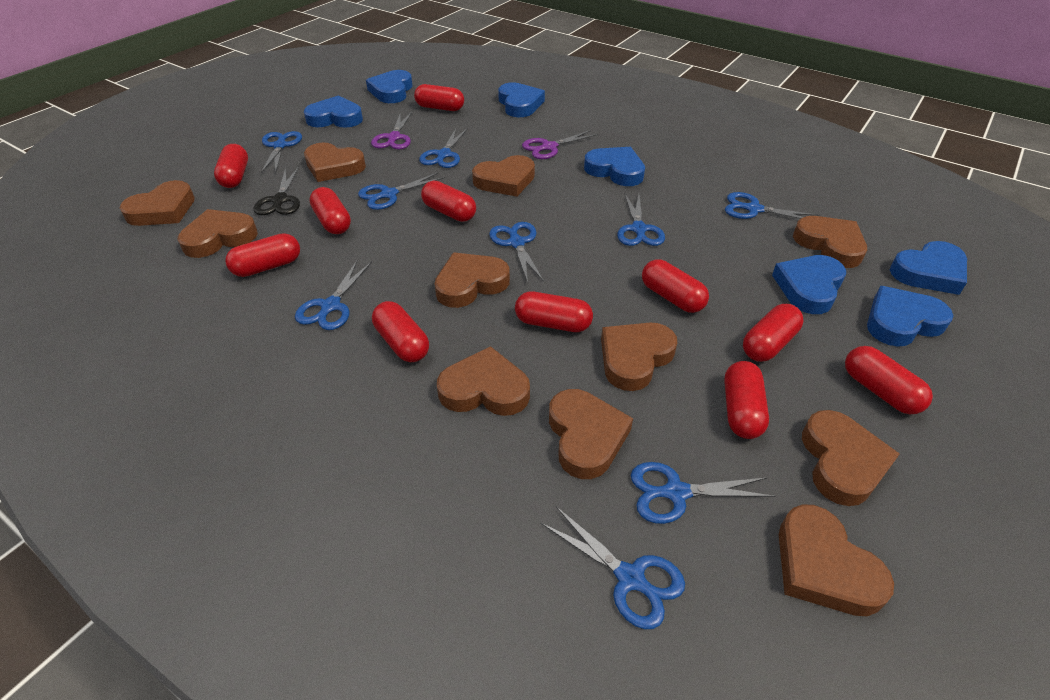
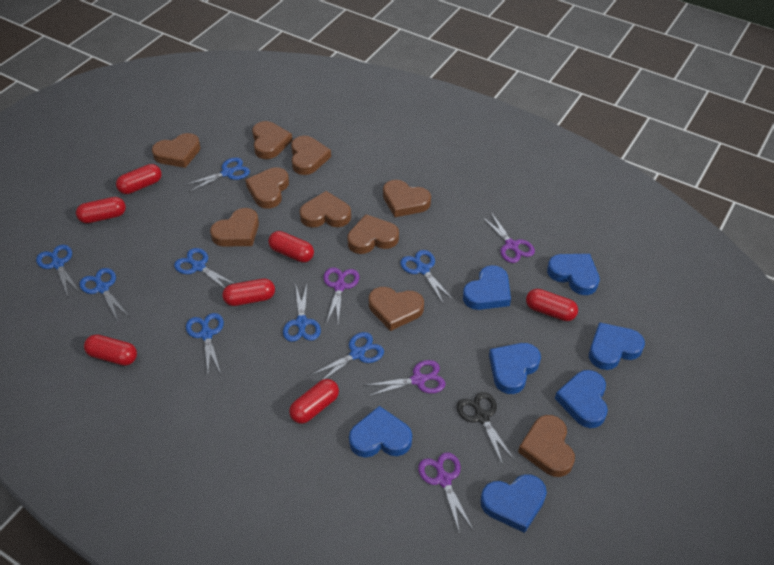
blue scissors: 9 -> 8
brown heart: 11 -> 10
purple scissors: 2 -> 4
red capsule: 11 -> 7

